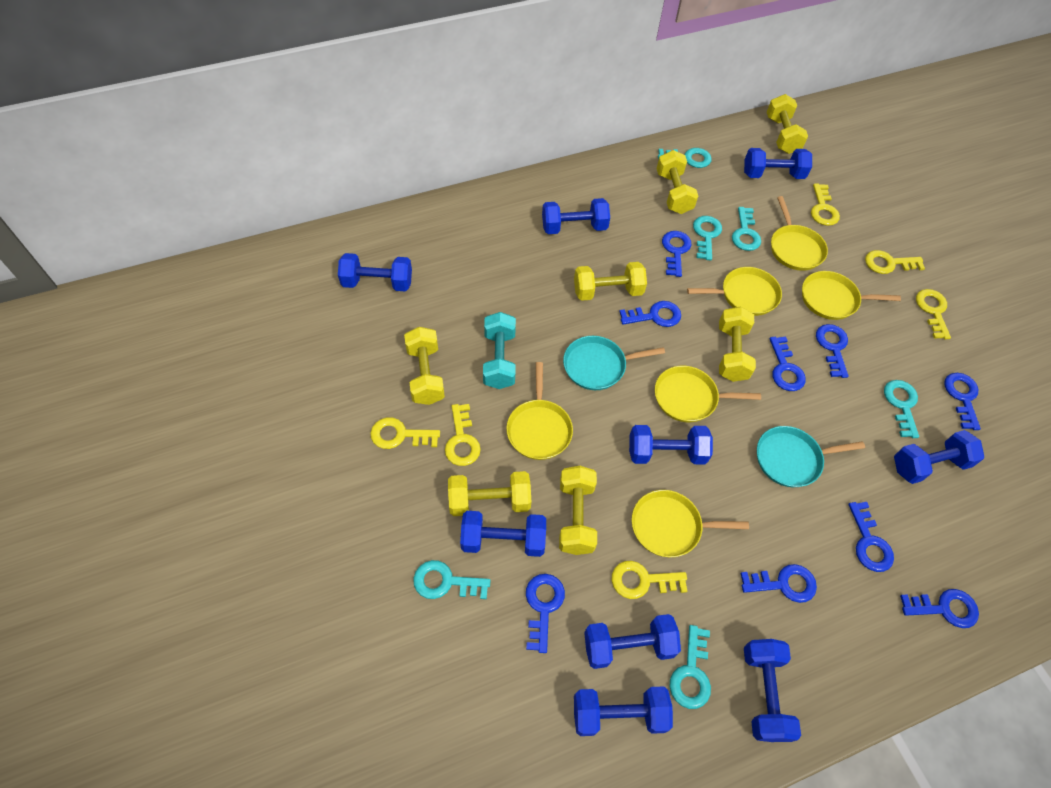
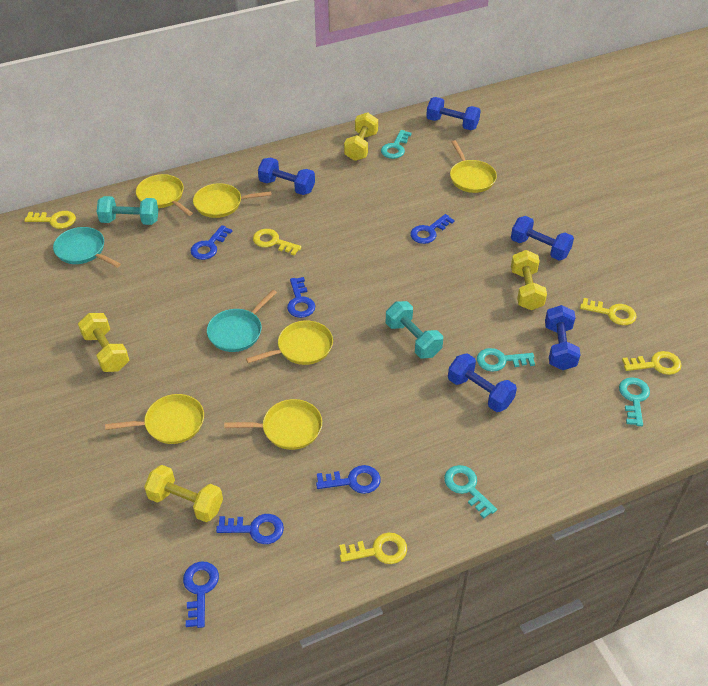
blue dumbbell: 9 -> 5
blue key: 9 -> 6
turquoise dumbbell: 1 -> 2
turquoise key: 6 -> 4
yellow dumbbell: 7 -> 4
yellow key: 6 -> 5

